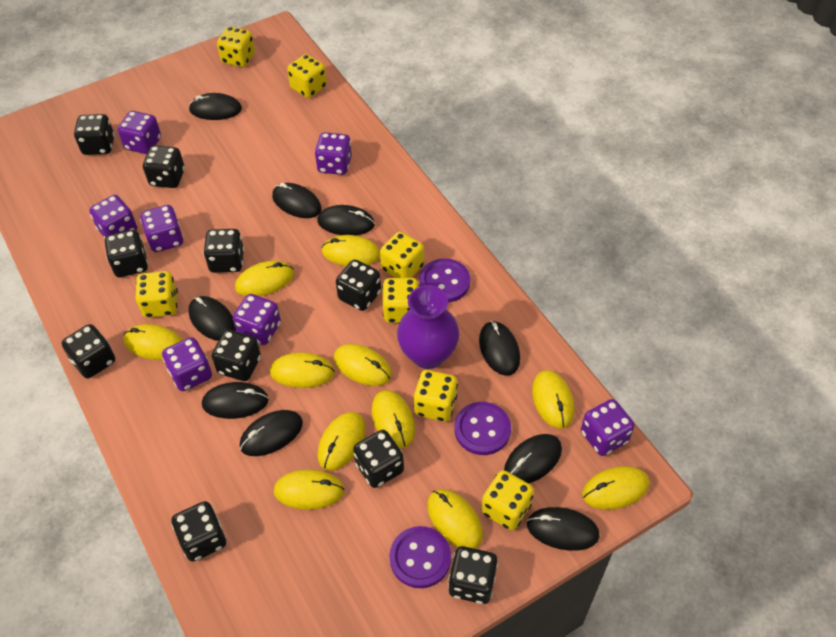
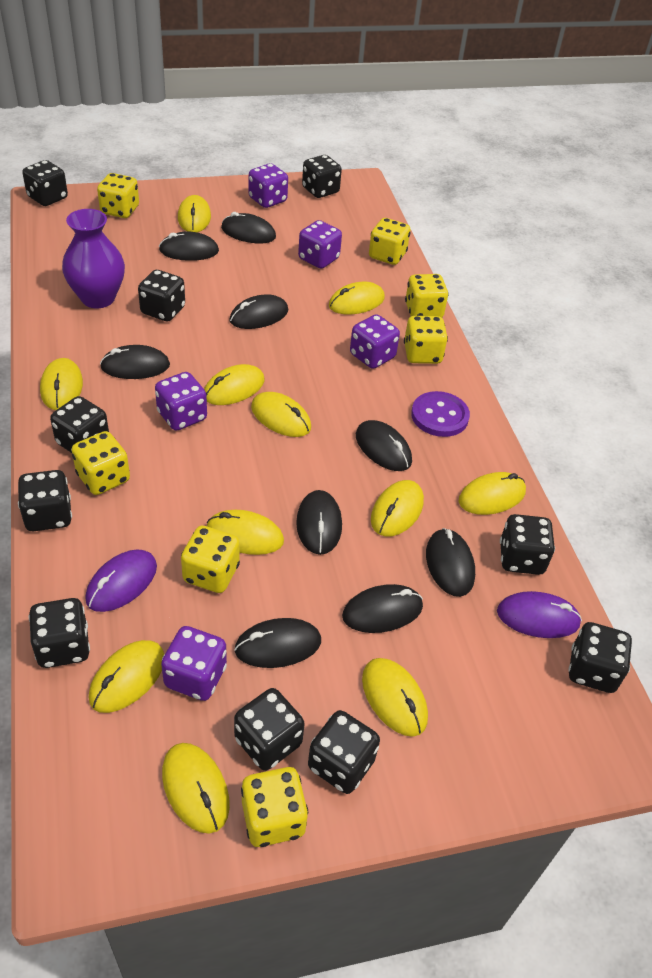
purple button: 3 -> 1
purple dice: 7 -> 5
purple mouse: 0 -> 2

